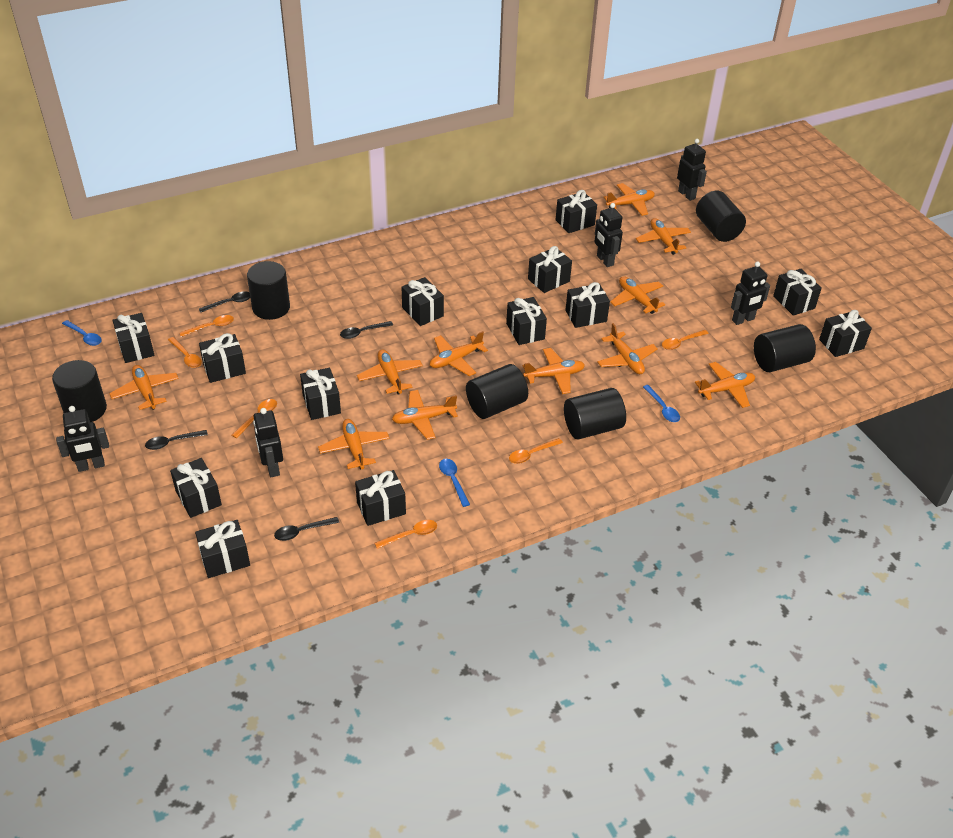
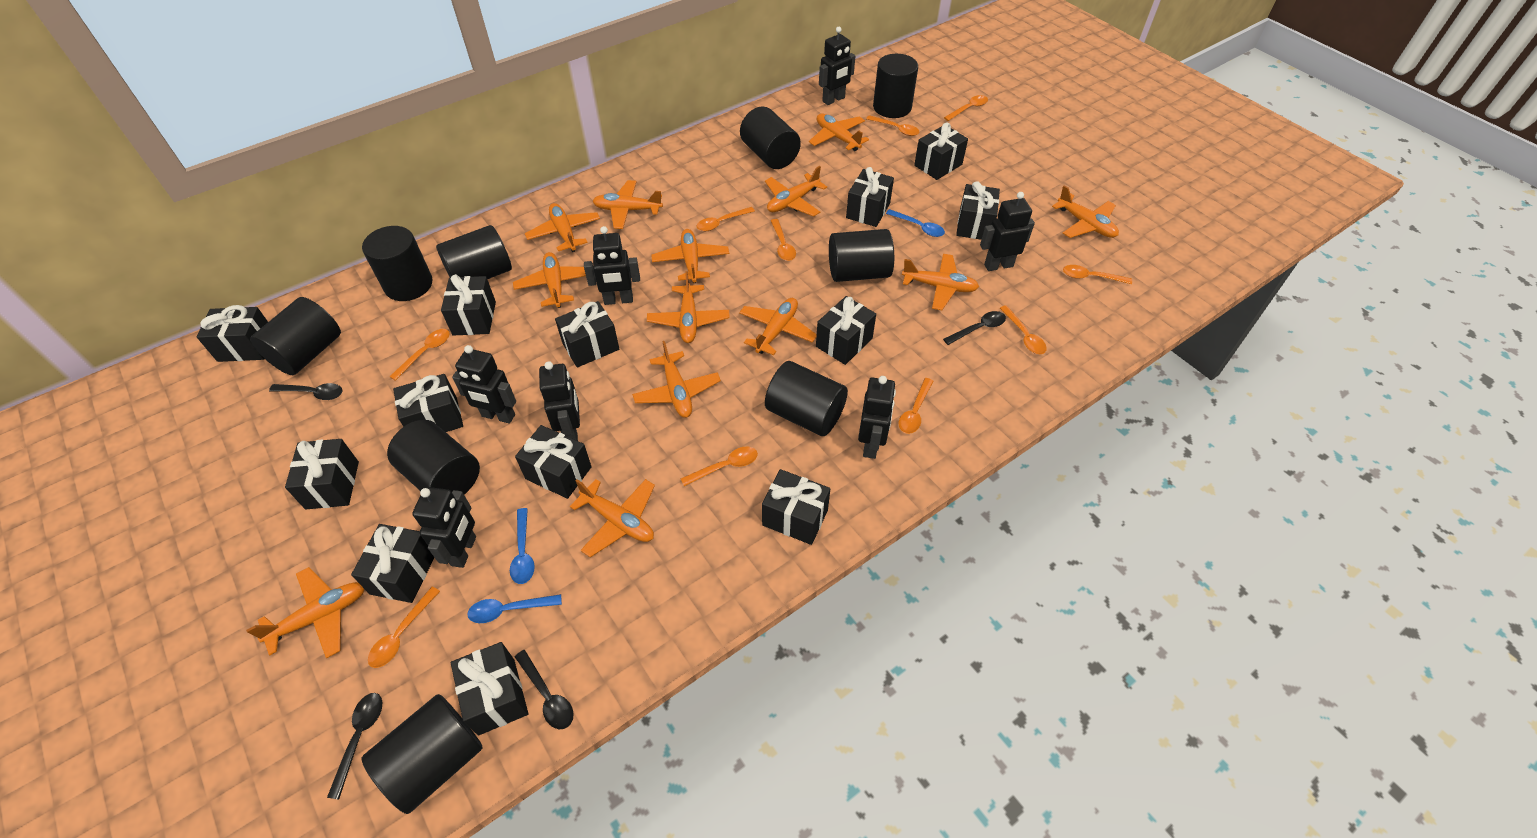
black cylinder: 6 -> 9
black robot: 5 -> 7
orange plane: 11 -> 13
orange spoon: 6 -> 10

